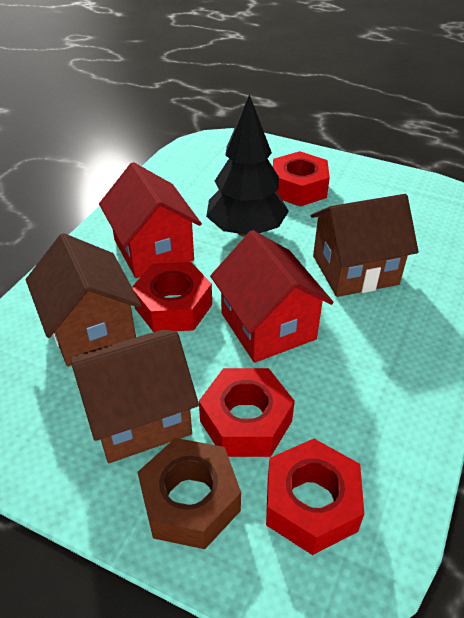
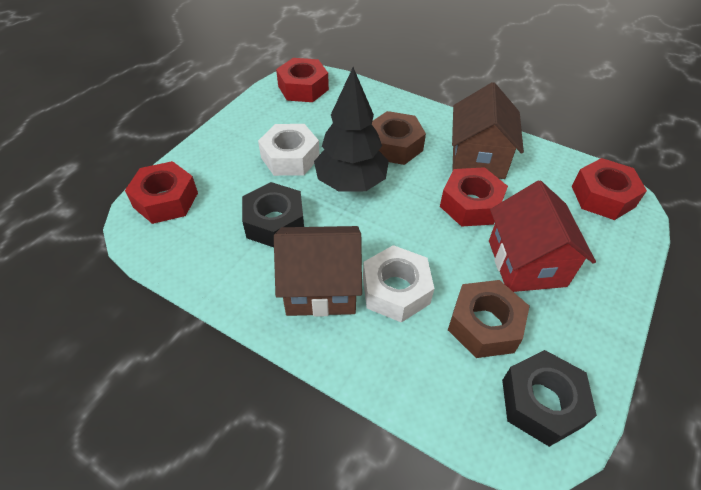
black nut: 0 -> 2
brown house: 3 -> 2
brown nut: 1 -> 2
red house: 2 -> 1
white nut: 0 -> 2

